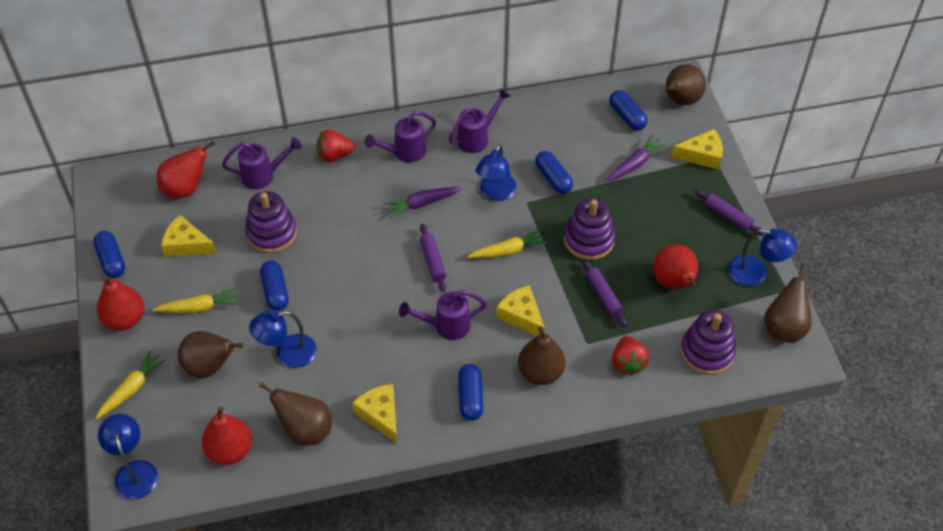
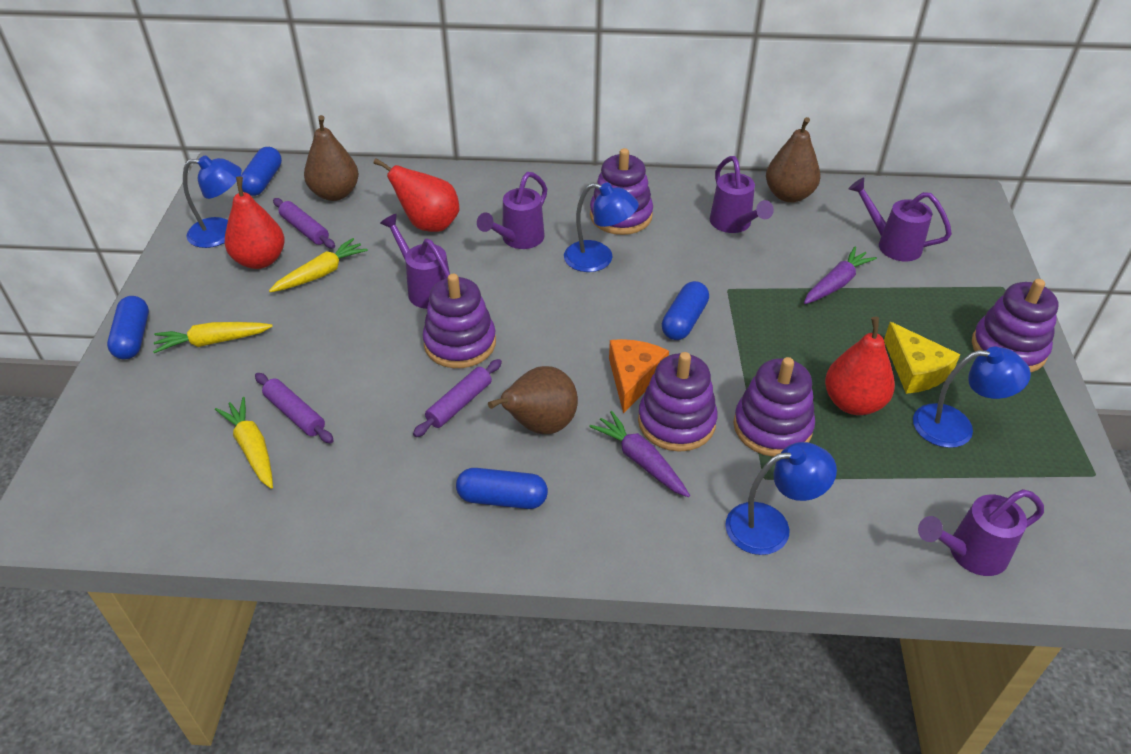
blue capsule: 5 -> 4
brown pear: 5 -> 3
orange cheese: 0 -> 1
purple stacking toy: 3 -> 5
purple watering can: 4 -> 5
red pear: 4 -> 3
red strawberry: 2 -> 0
yellow cheese: 4 -> 1

